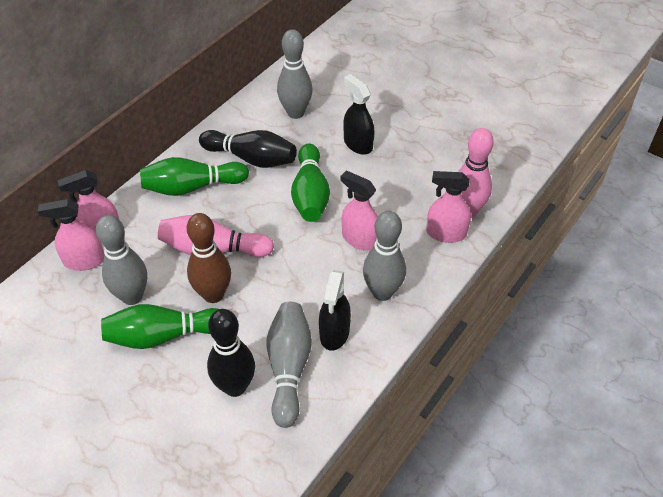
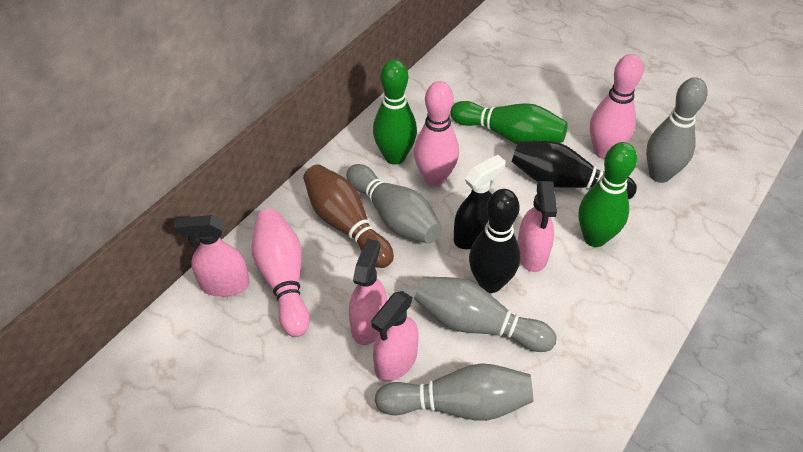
black spray bottle: 2 -> 1
pink bowling pin: 2 -> 3

